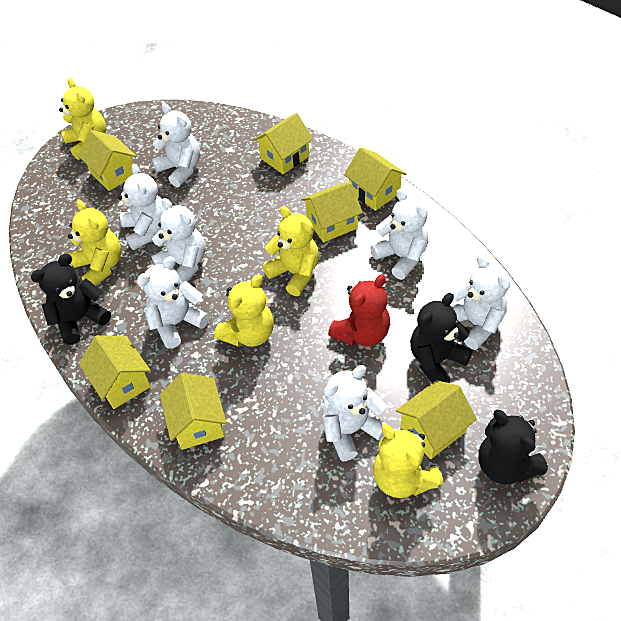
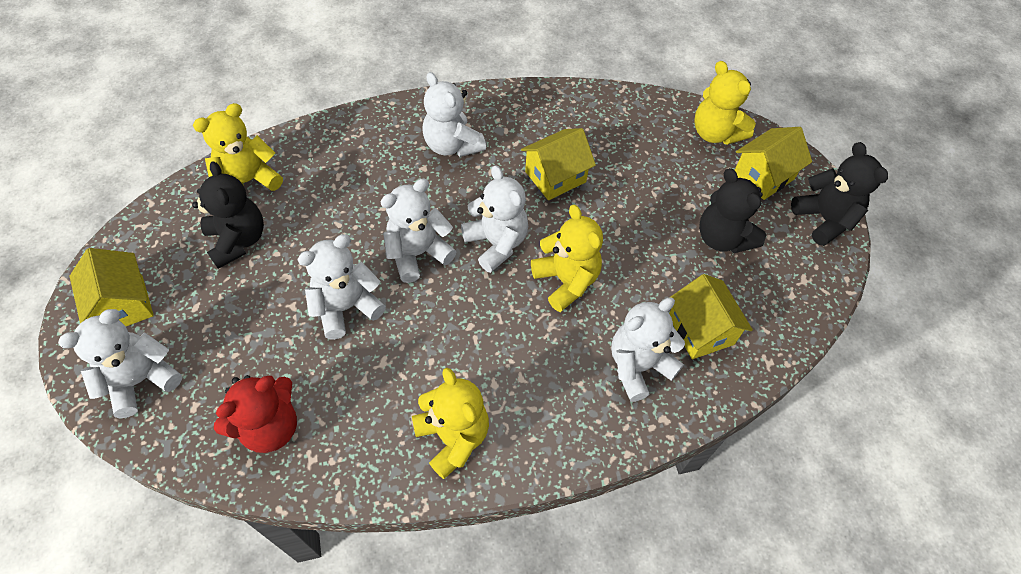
white teddy bear: 7 -> 6
yellow house: 7 -> 4
yellow teddy bear: 5 -> 4

